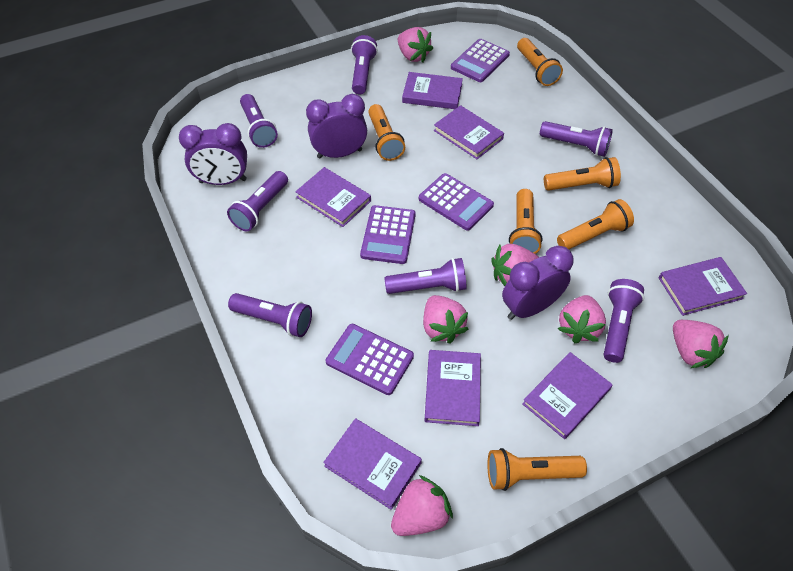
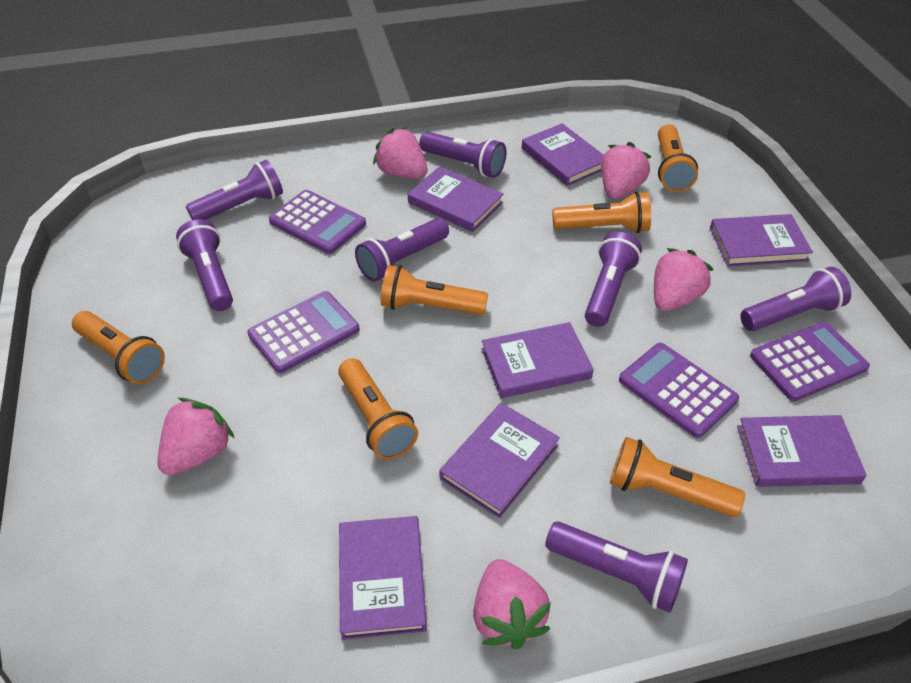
pink strawberry: 6 -> 5
purple clock: 3 -> 0

